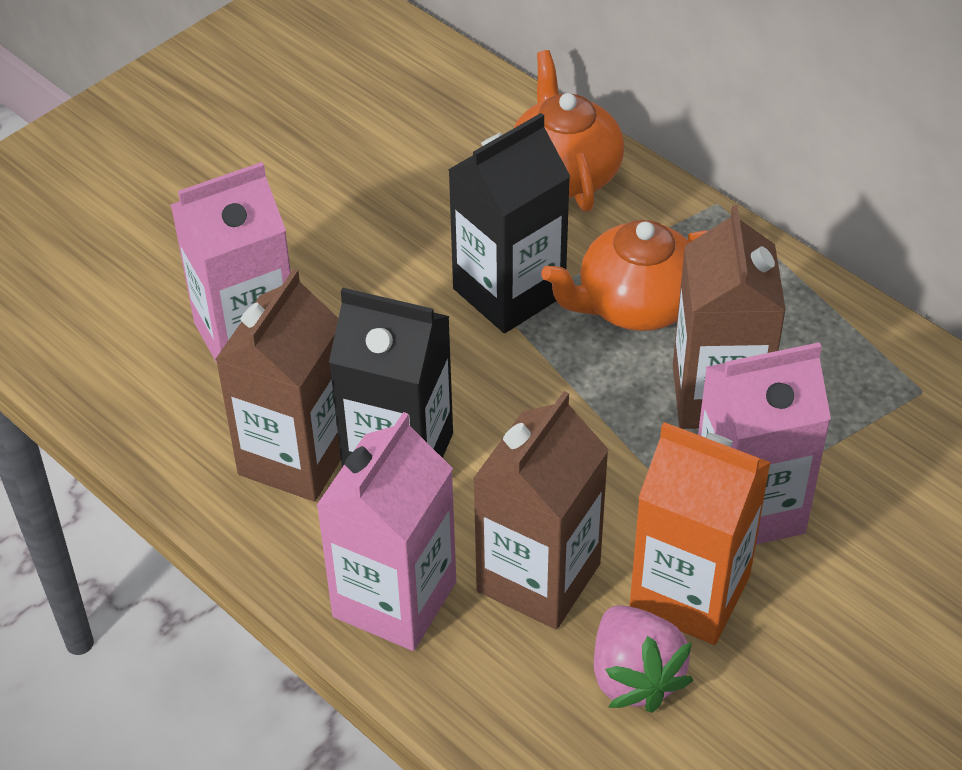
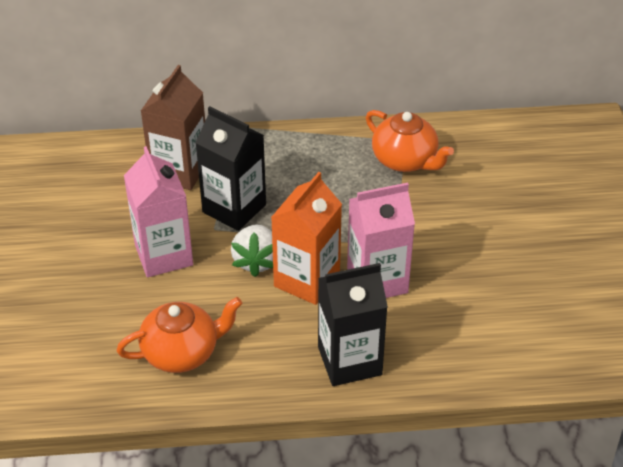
brown carton: 3 -> 1
pink carton: 3 -> 2
pink strawberry: 1 -> 0
white strawberry: 0 -> 1

